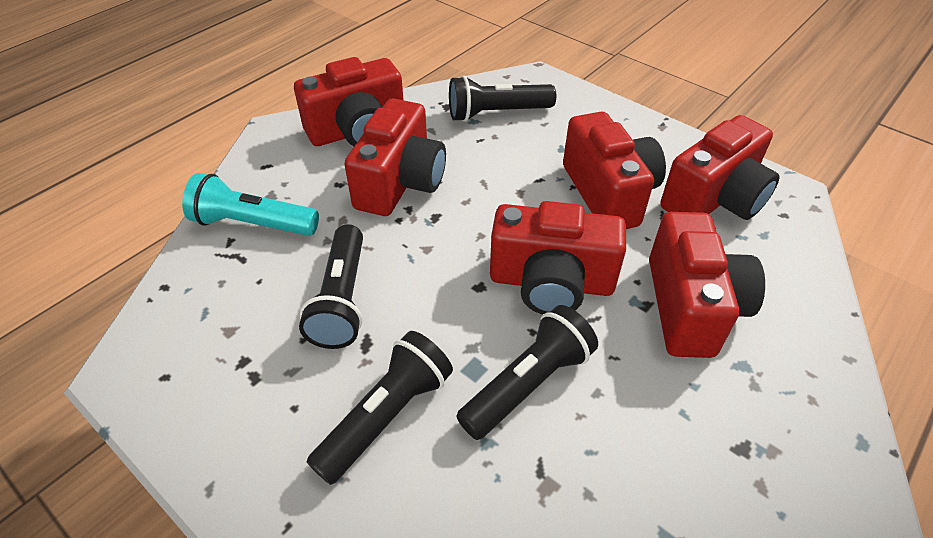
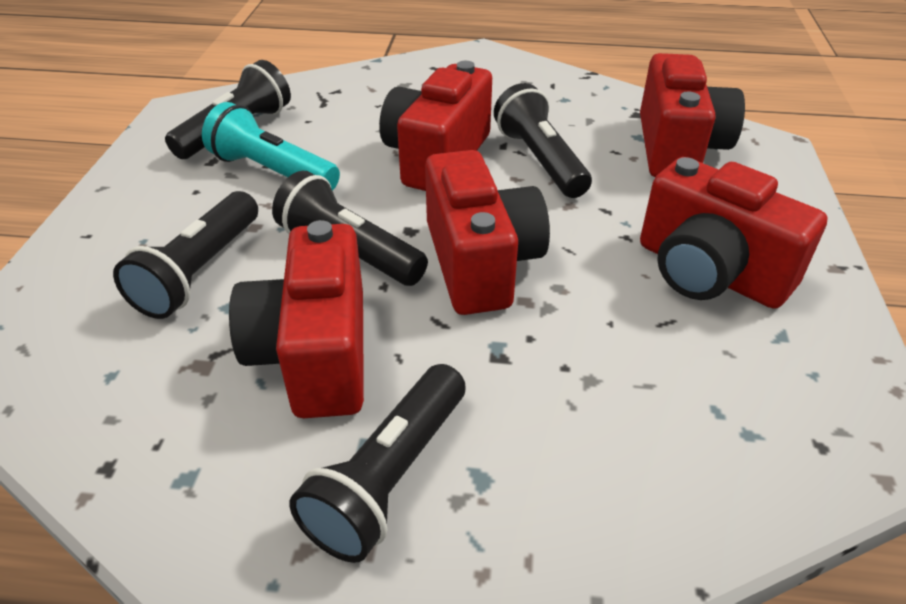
black flashlight: 4 -> 5
red camera: 6 -> 5

